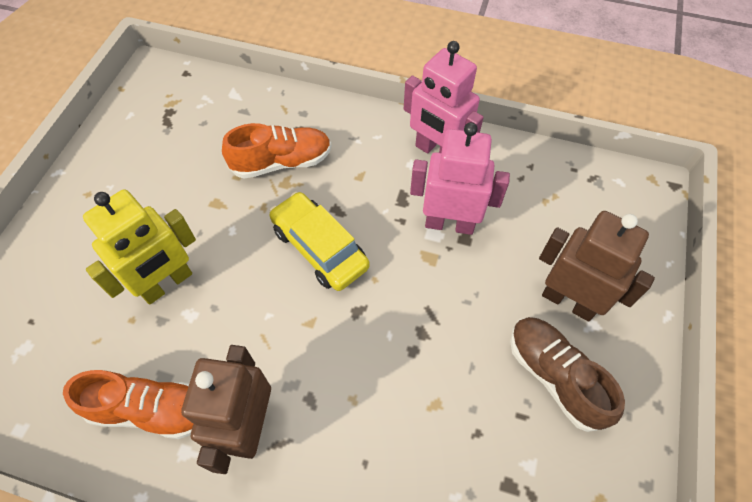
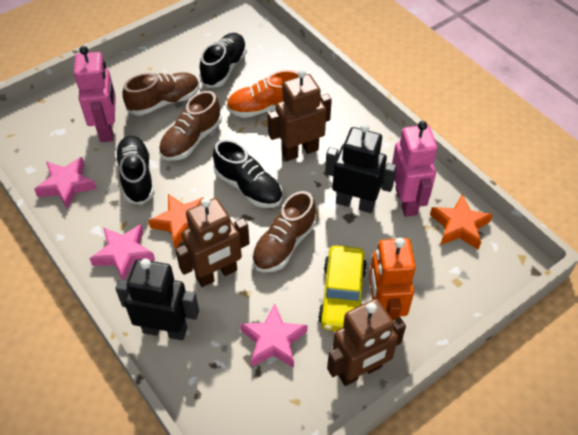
black robot: 0 -> 2
black shoe: 0 -> 3
brown robot: 2 -> 3
brown shoe: 1 -> 3
orange robot: 0 -> 1
orange shoe: 2 -> 1
orange star: 0 -> 2
pink star: 0 -> 3
yellow robot: 1 -> 0

